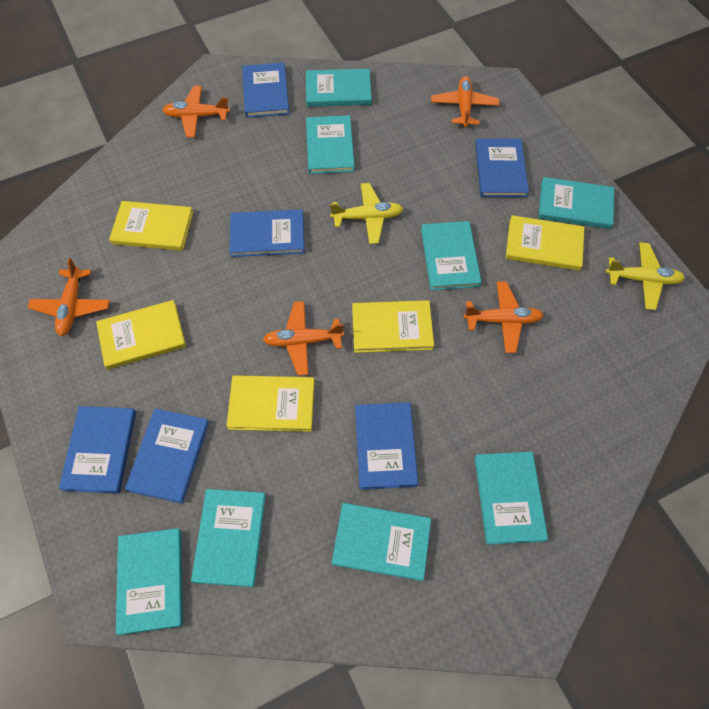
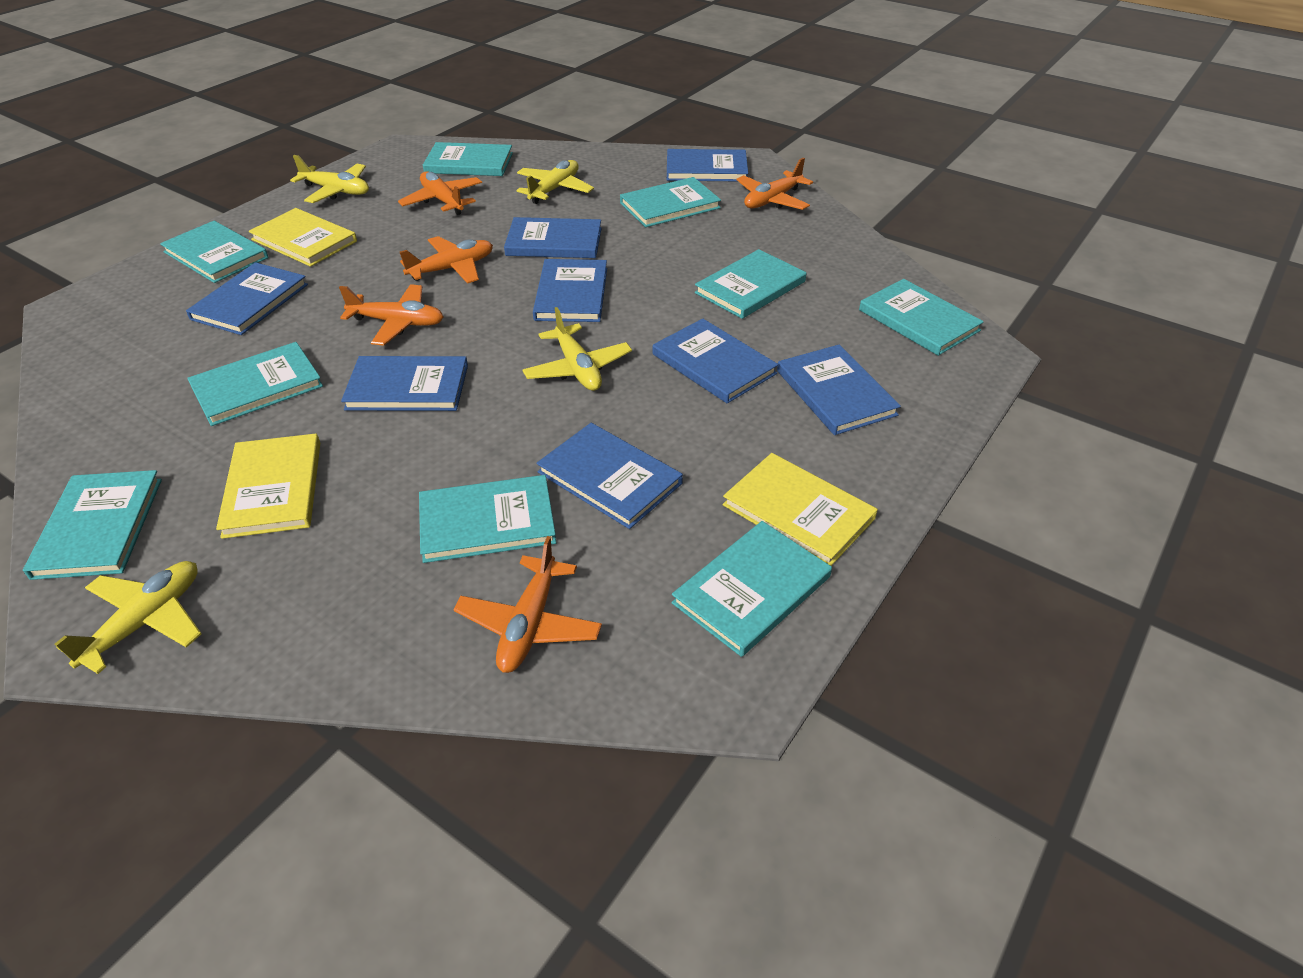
blue book: 6 -> 8
turquoise book: 8 -> 9
yellow book: 5 -> 3
yellow plane: 2 -> 4

